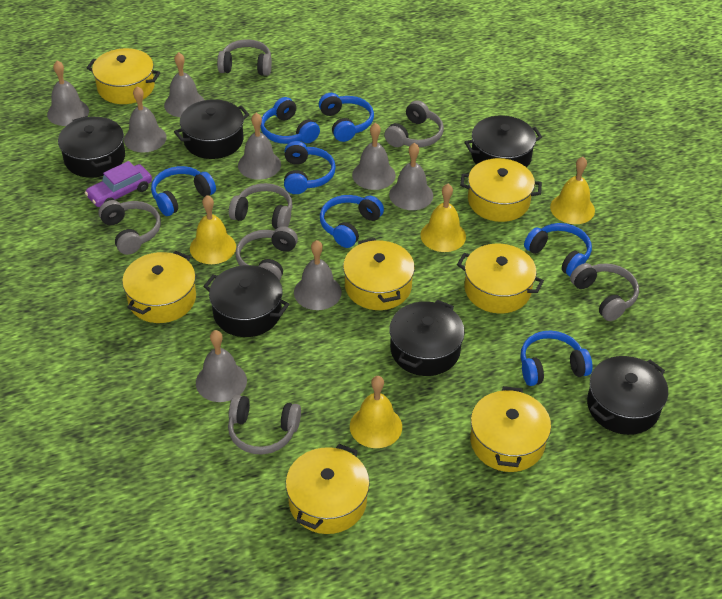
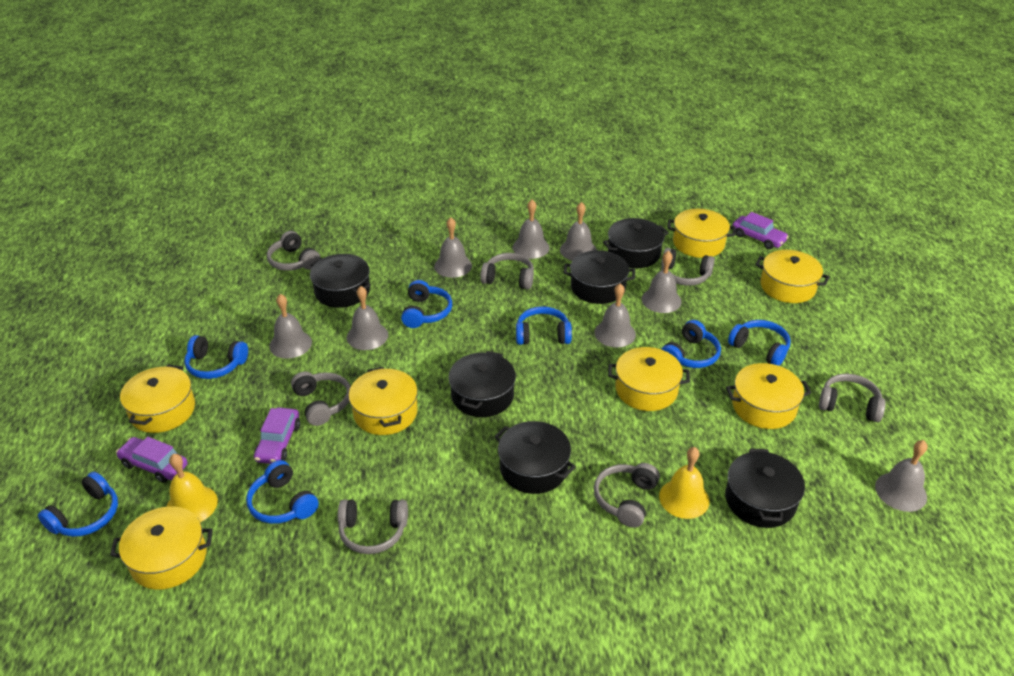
purple car: 1 -> 3
yellow bell: 4 -> 2

